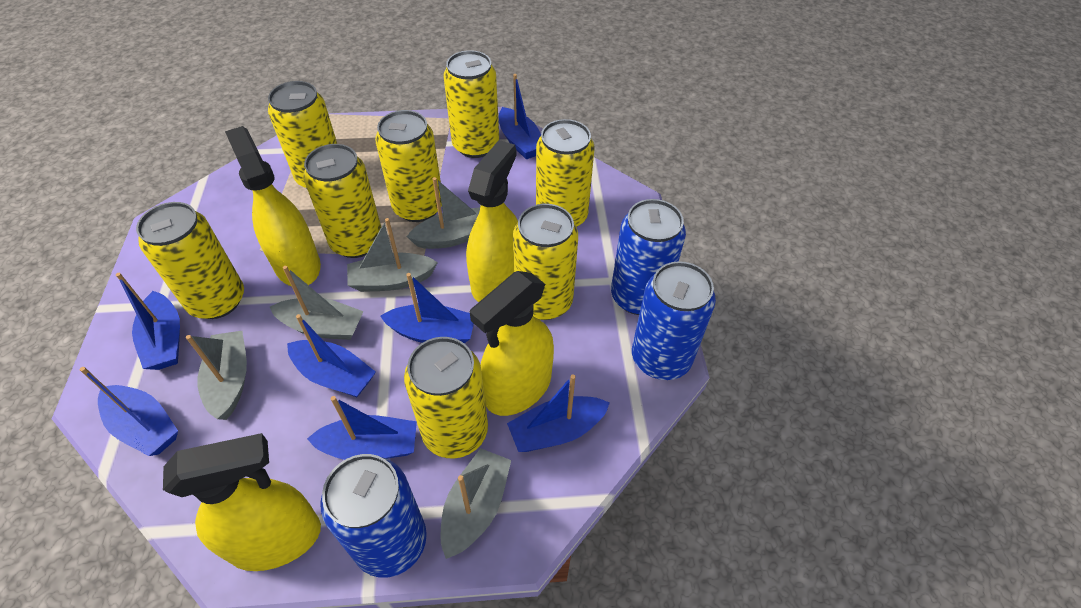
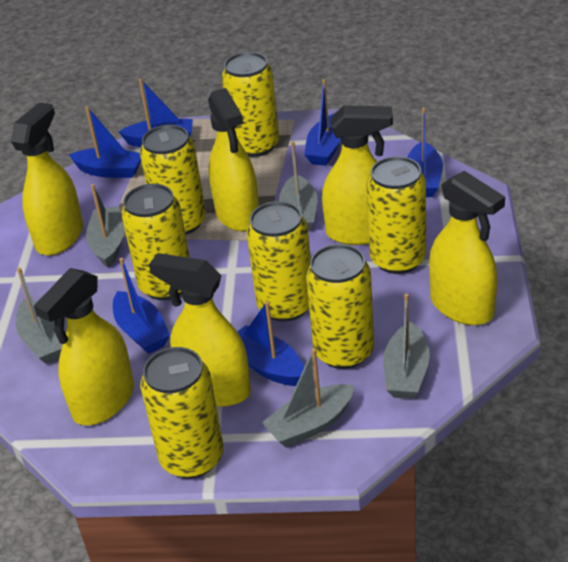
blue boat: 7 -> 6
blue can: 3 -> 0
yellow can: 8 -> 7
yellow spray bottle: 4 -> 6

